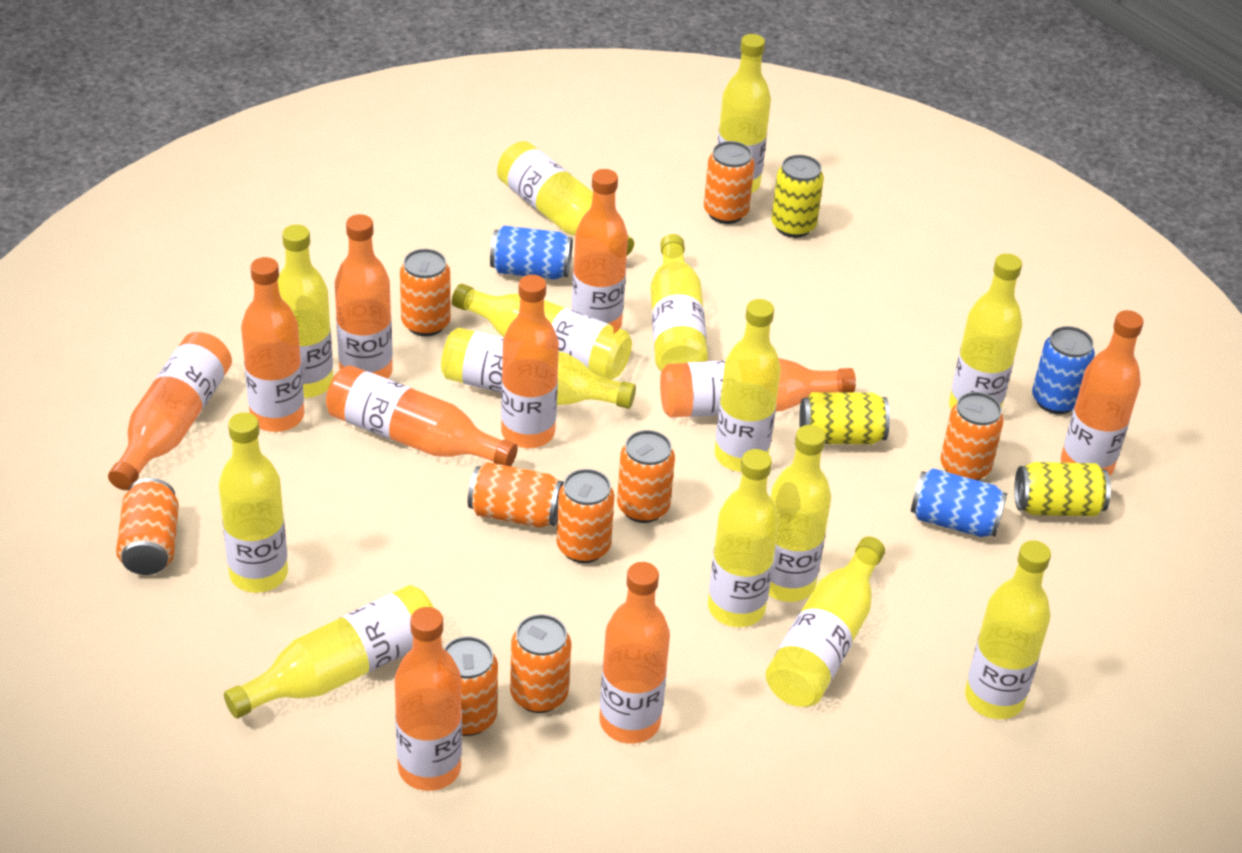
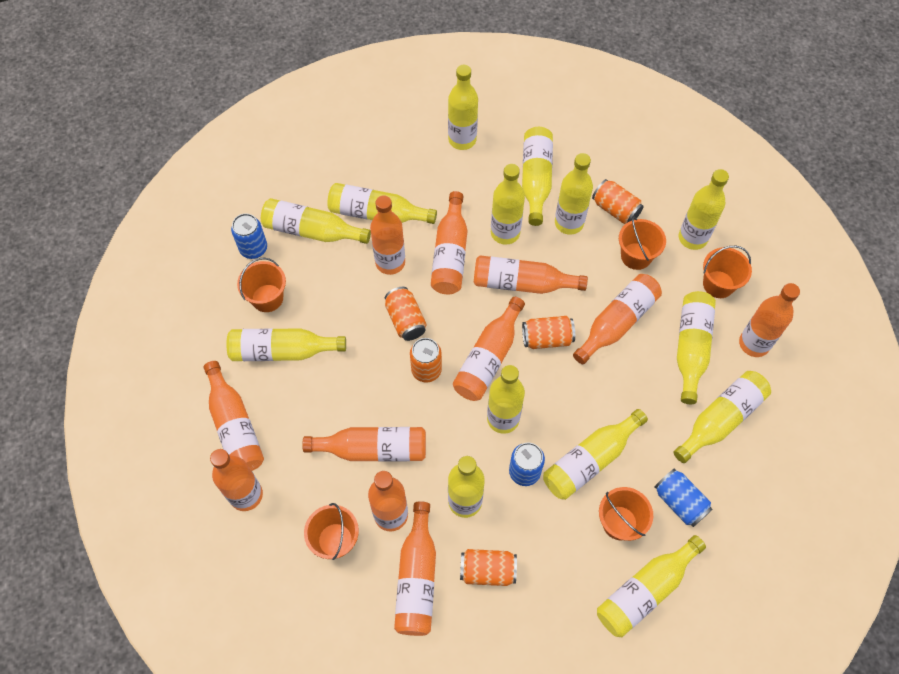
orange bottle: 10 -> 11
orange bucket: 0 -> 5
orange can: 9 -> 5
yellow can: 3 -> 0

